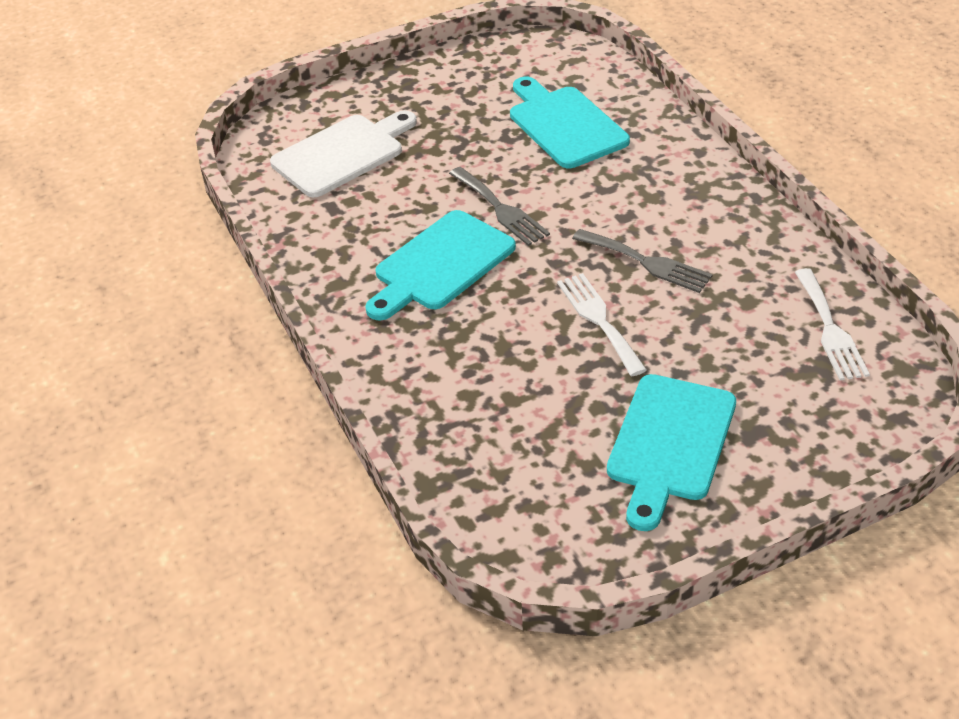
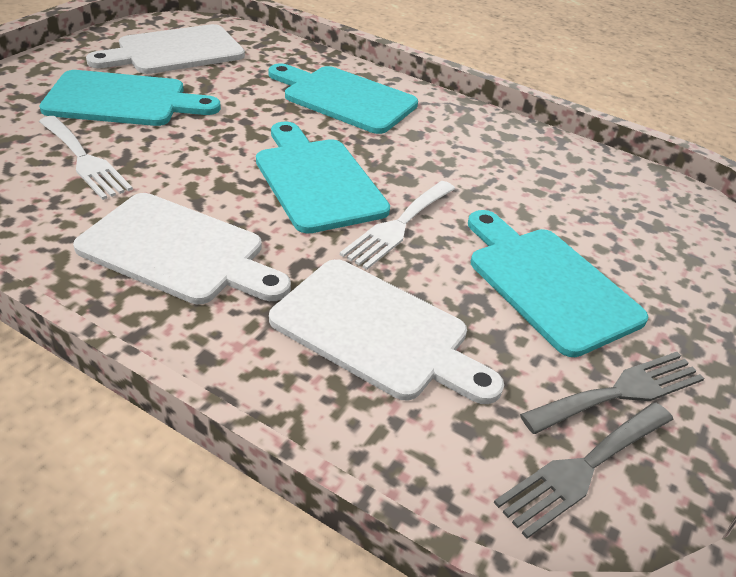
turquoise cutting board: 3 -> 4
white cutting board: 1 -> 3

